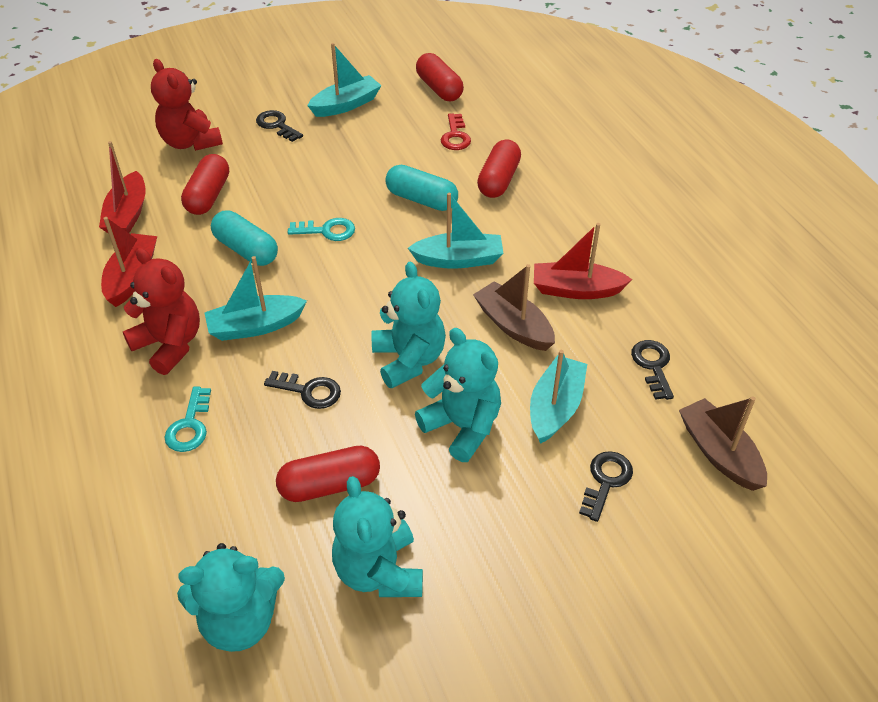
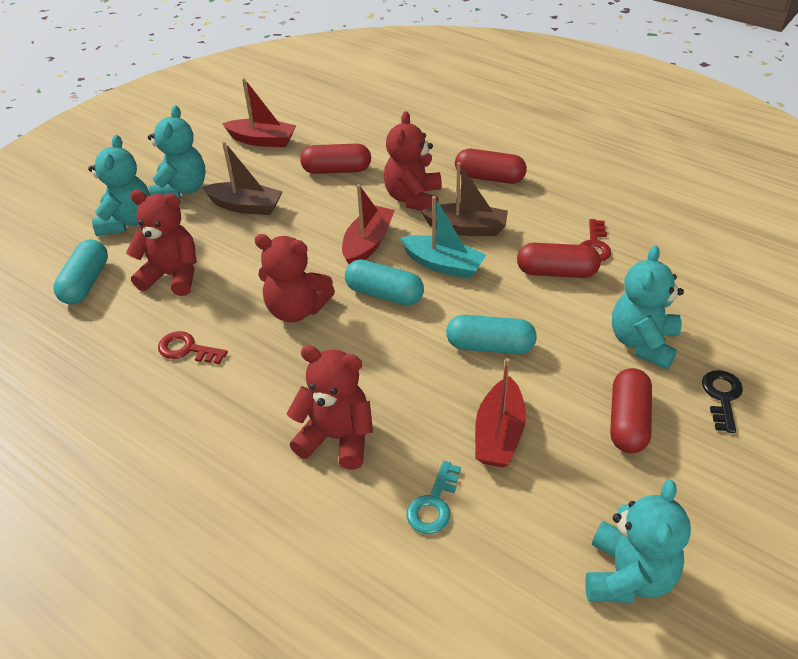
black key: 4 -> 1
red key: 1 -> 2
red teddy bear: 2 -> 4
turquoise boat: 4 -> 1
turquoise capsule: 2 -> 3
turquoise key: 2 -> 1

